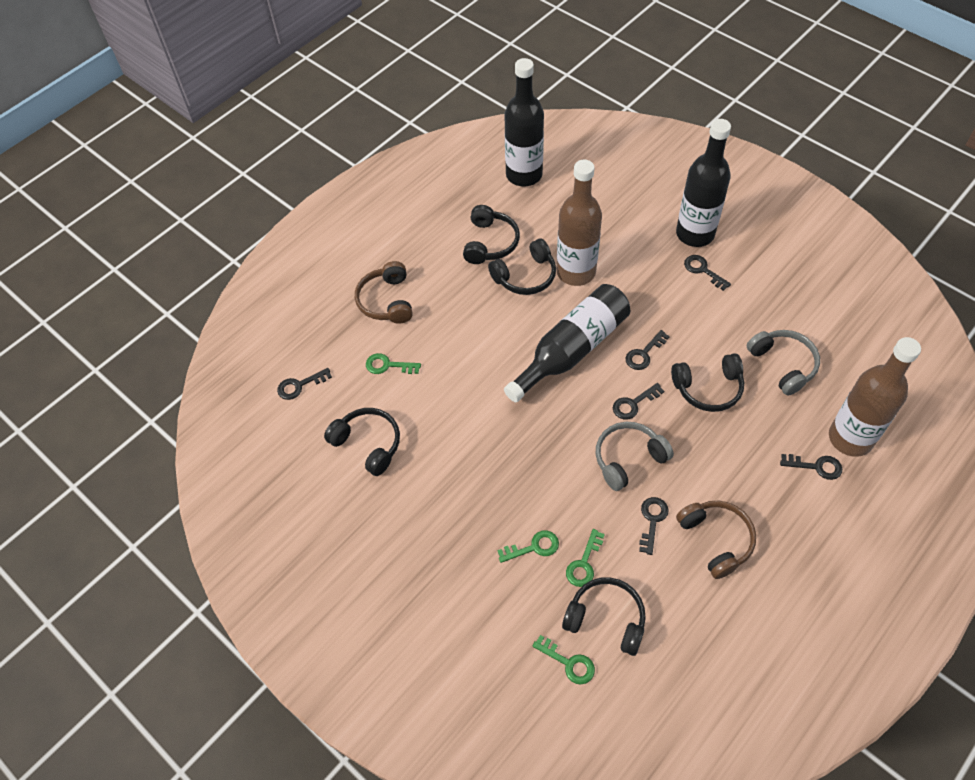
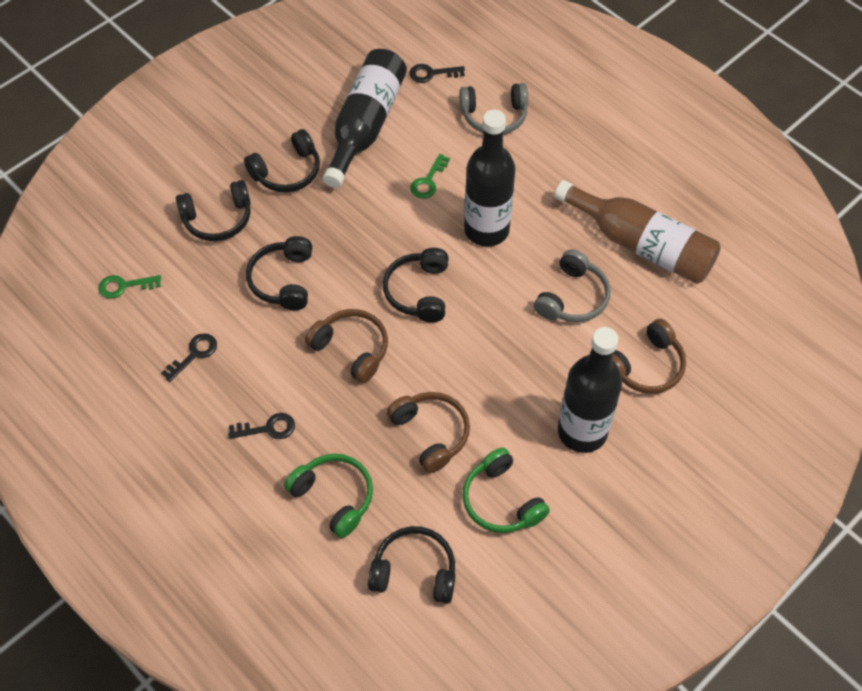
black key: 6 -> 3
brown bottle: 2 -> 1
brown headphones: 2 -> 3
green headphones: 0 -> 2
green key: 4 -> 2

